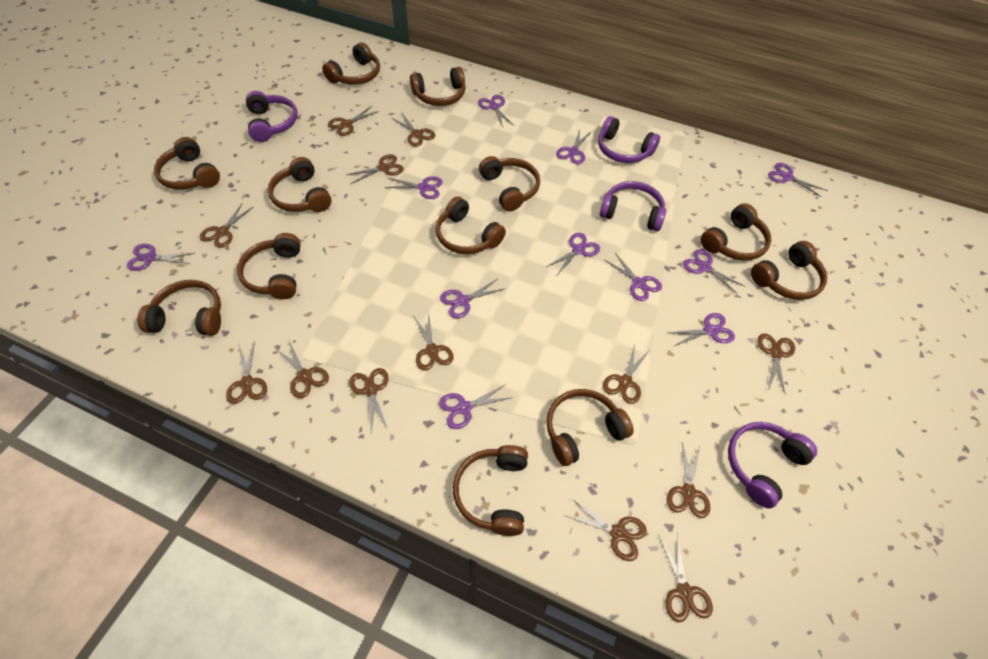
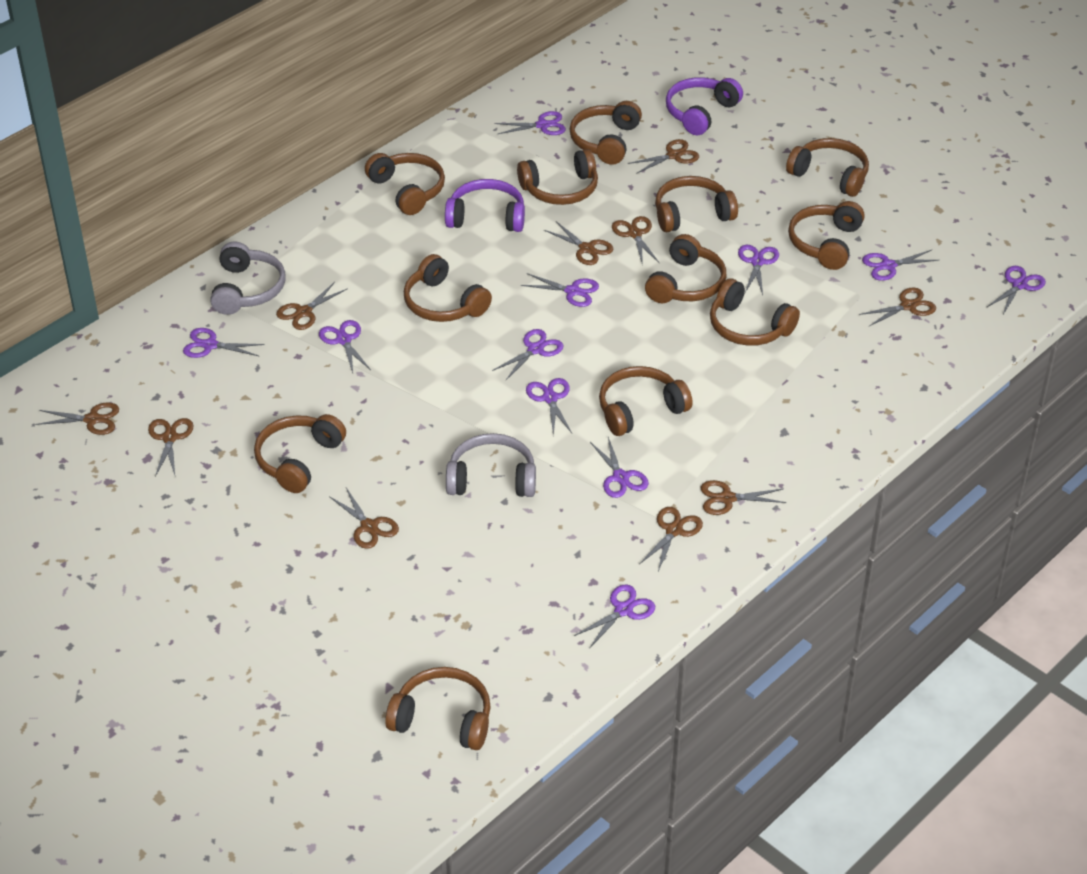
brown scissors: 13 -> 10
grey headphones: 0 -> 2
purple headphones: 4 -> 2

